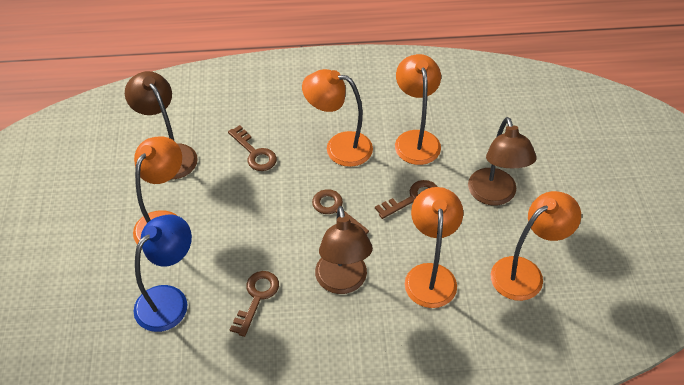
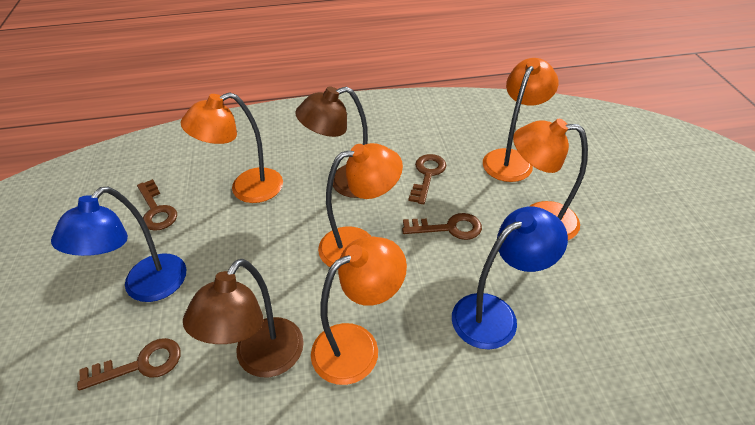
blue lamp: 1 -> 2
brown lamp: 3 -> 2

